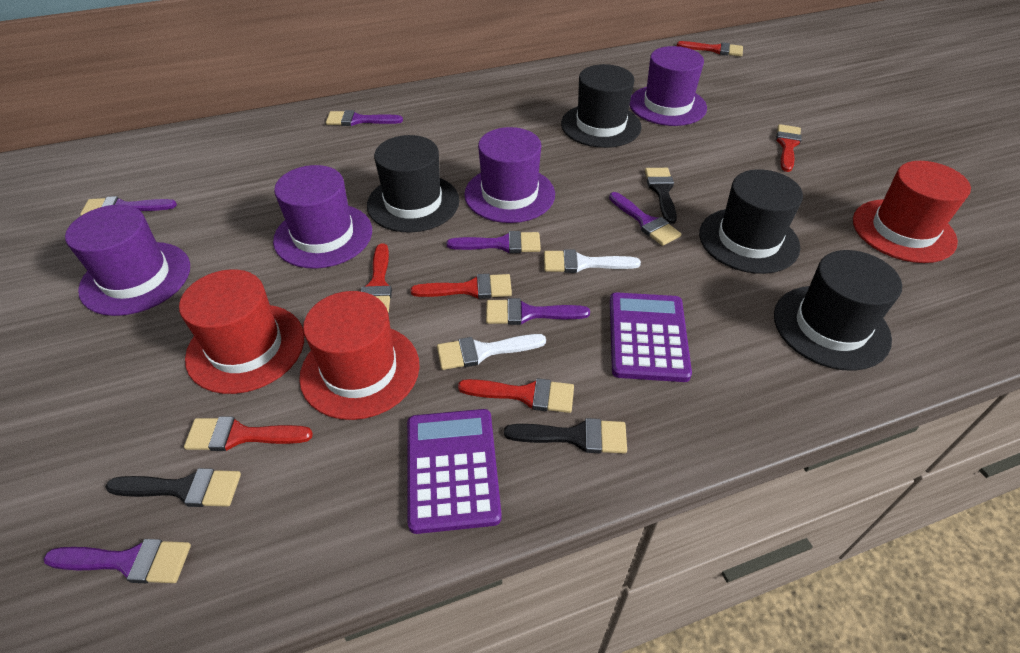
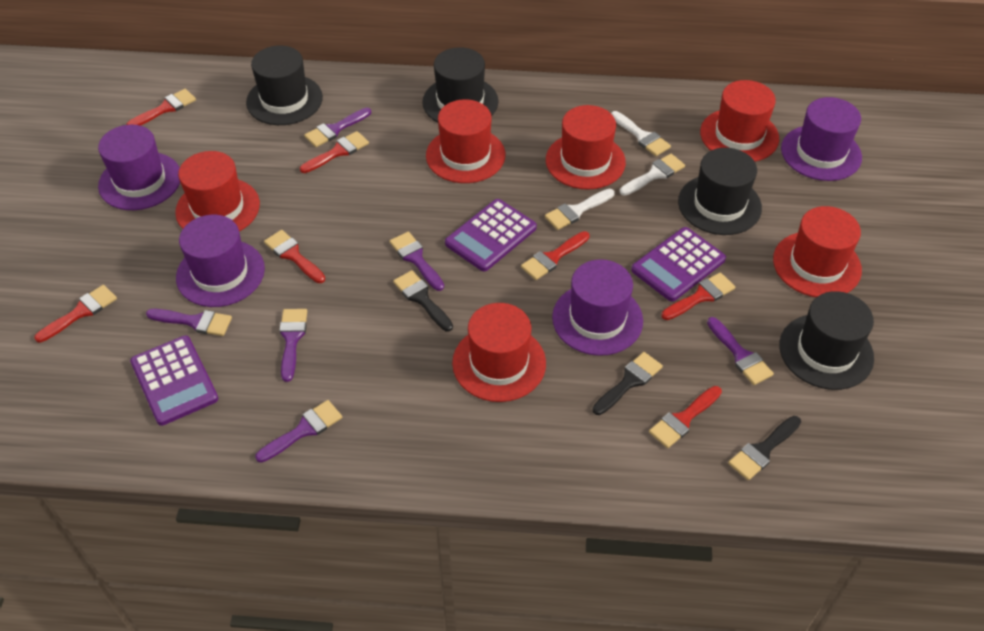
purple calculator: 2 -> 3
red brush: 6 -> 7
red hat: 3 -> 6
white brush: 2 -> 3

